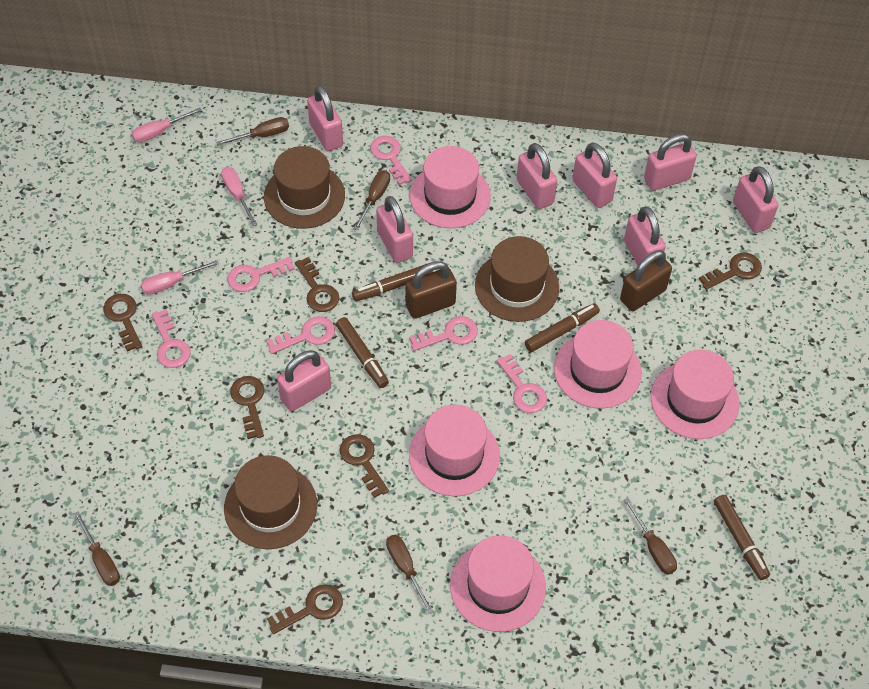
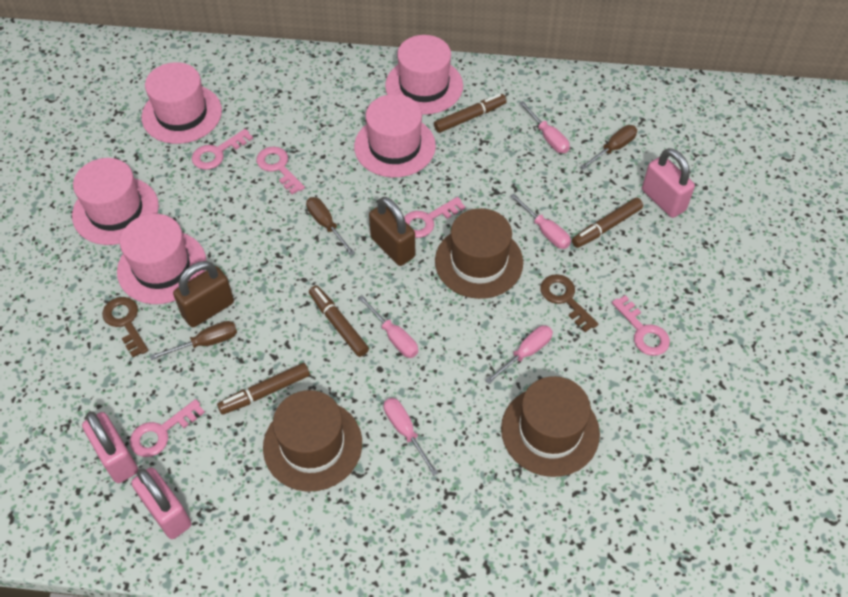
brown key: 6 -> 2
brown screwdriver: 5 -> 3
pink key: 6 -> 5
pink padlock: 8 -> 3
pink screwdriver: 3 -> 5

